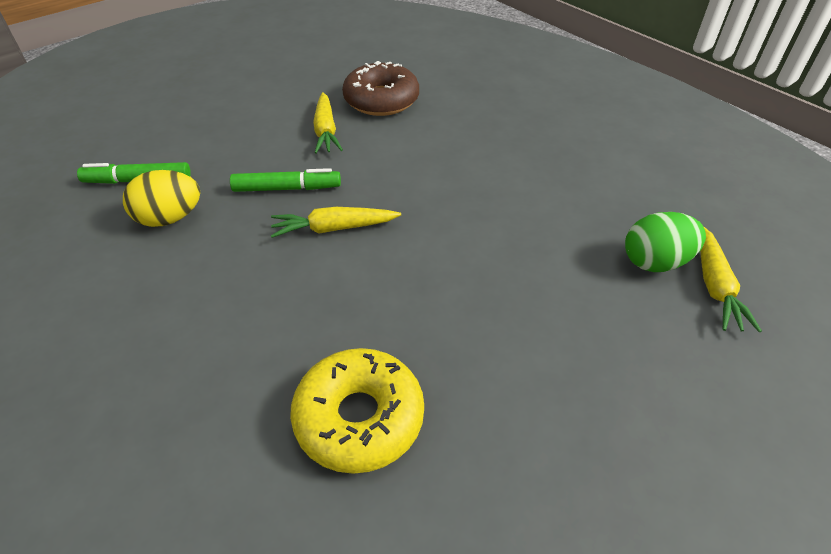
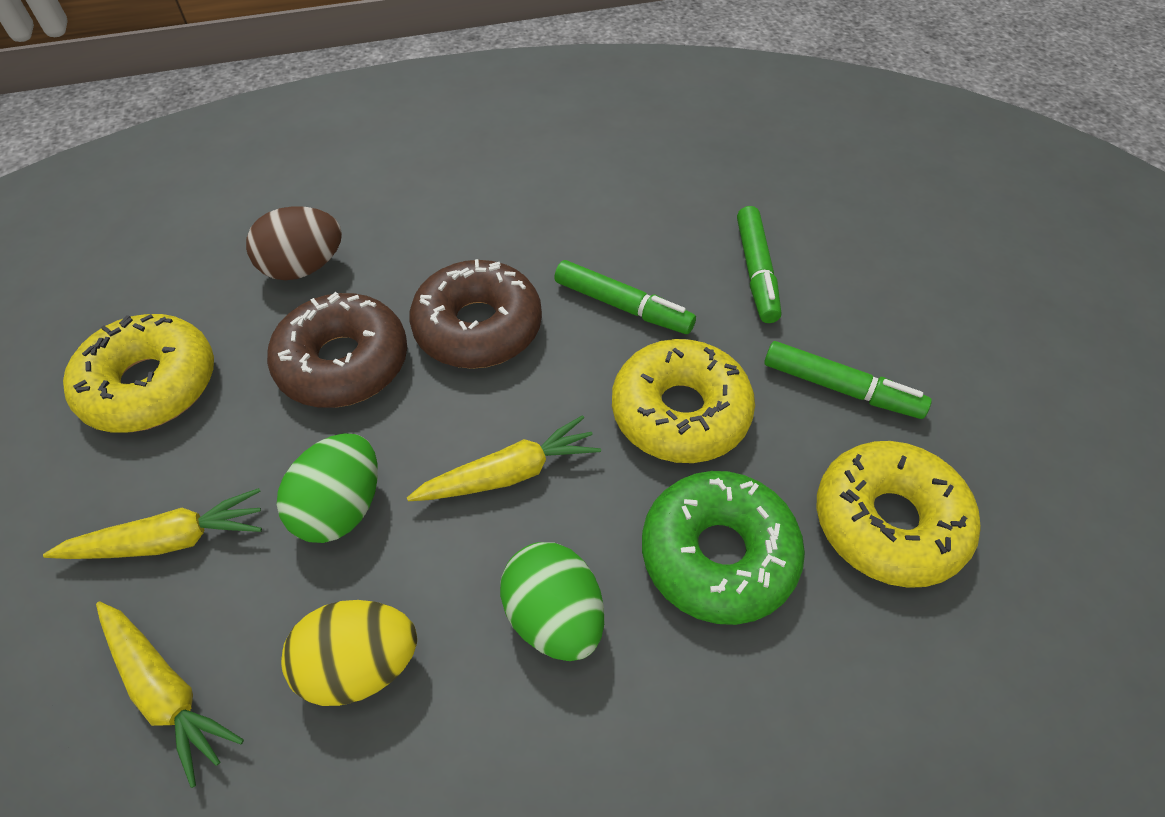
brown donut: 1 -> 2
brown egg: 0 -> 1
green donut: 0 -> 1
green egg: 1 -> 2
green marker: 2 -> 3
yellow donut: 1 -> 3

